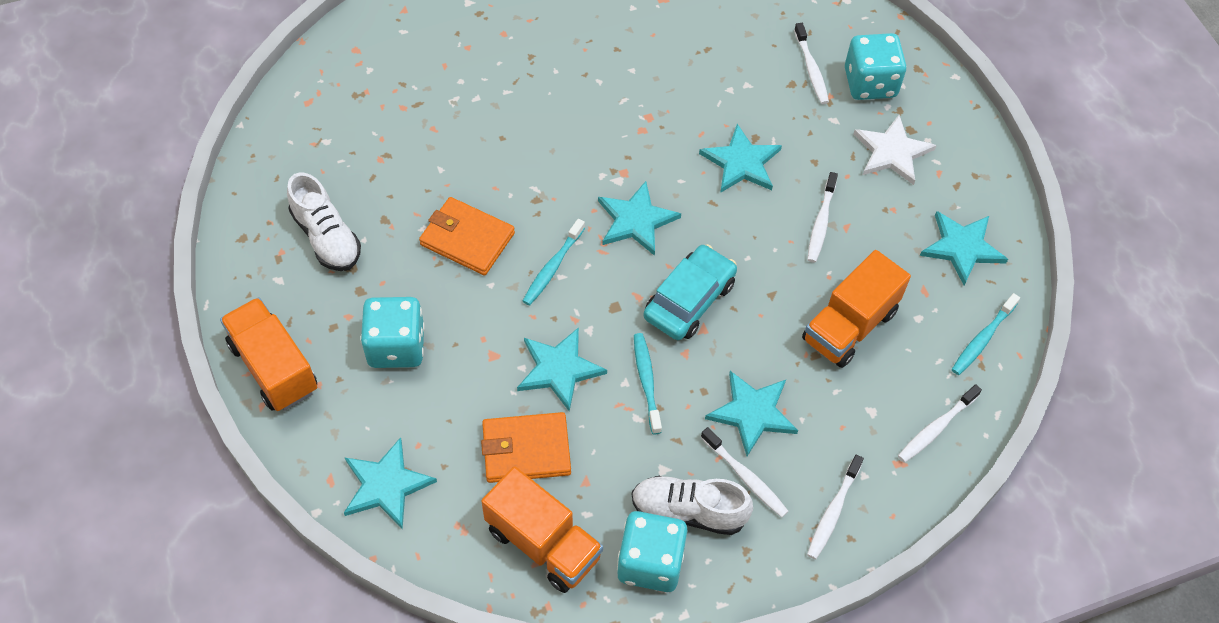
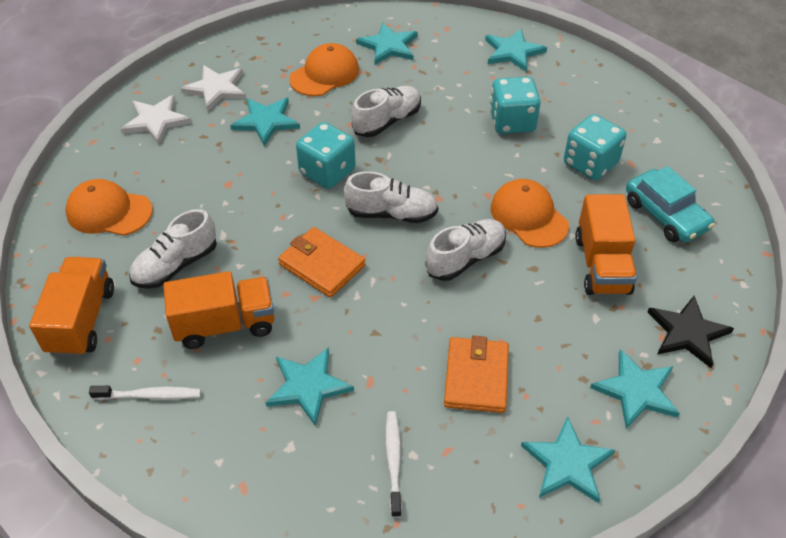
black star: 0 -> 1
orange cap: 0 -> 3
turquoise toothbrush: 3 -> 0
white shoe: 2 -> 4
white star: 1 -> 2
white toothbrush: 5 -> 2

